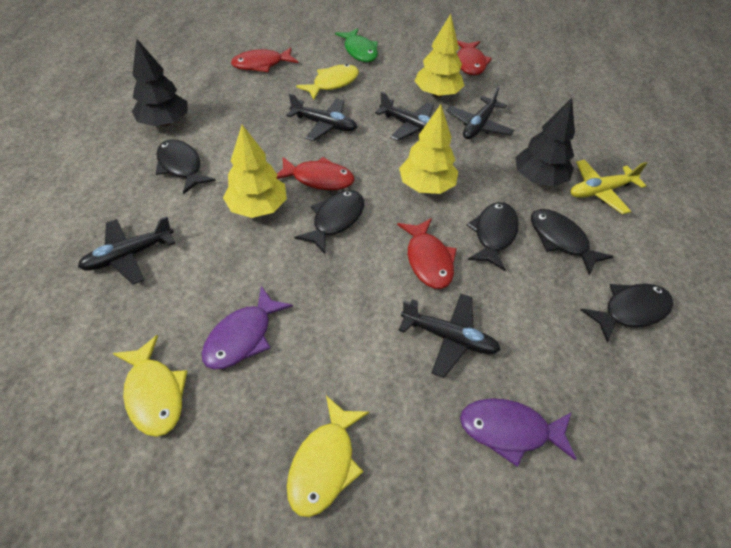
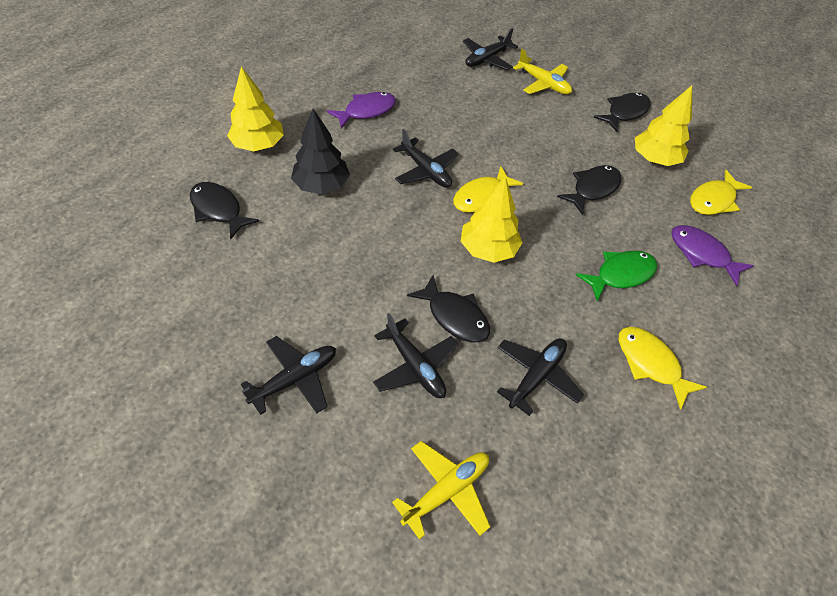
black fish: 5 -> 4
black tree: 2 -> 1
red fish: 4 -> 0
yellow plane: 1 -> 2

